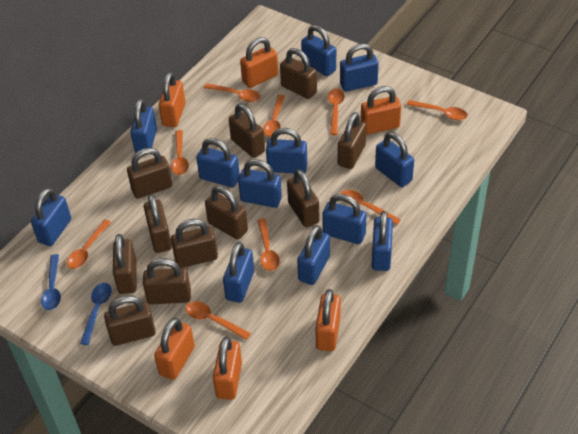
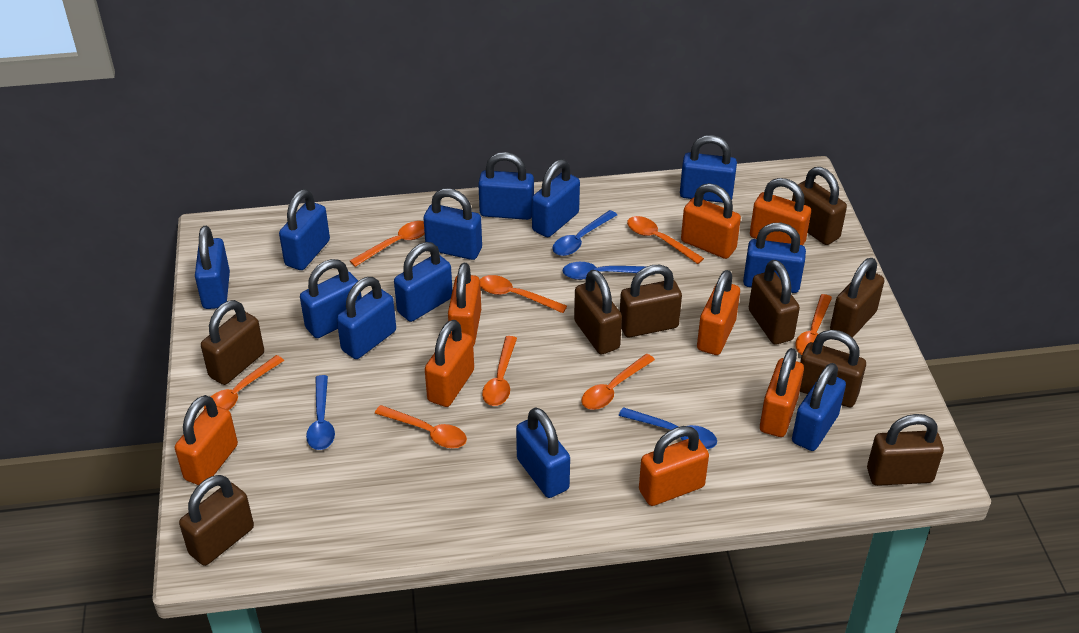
blue spoon: 2 -> 4
brown padlock: 11 -> 9
orange padlock: 6 -> 8
orange spoon: 9 -> 8

